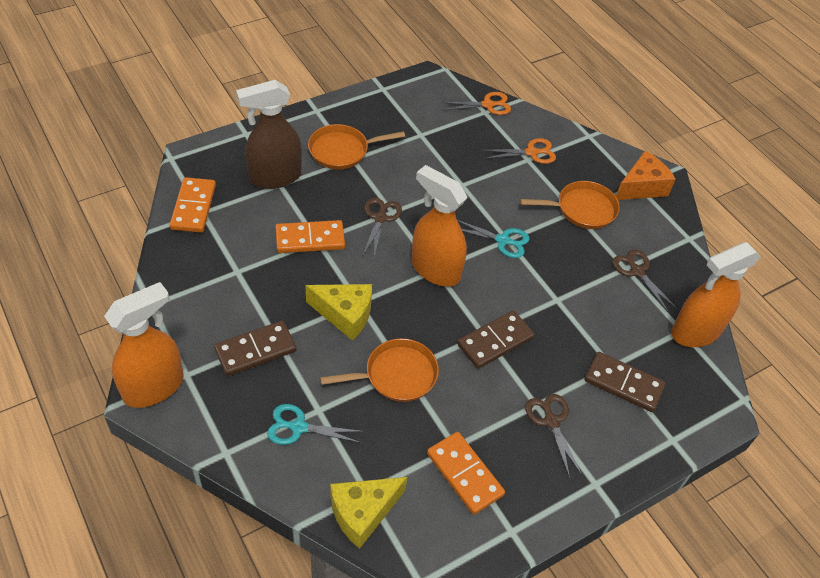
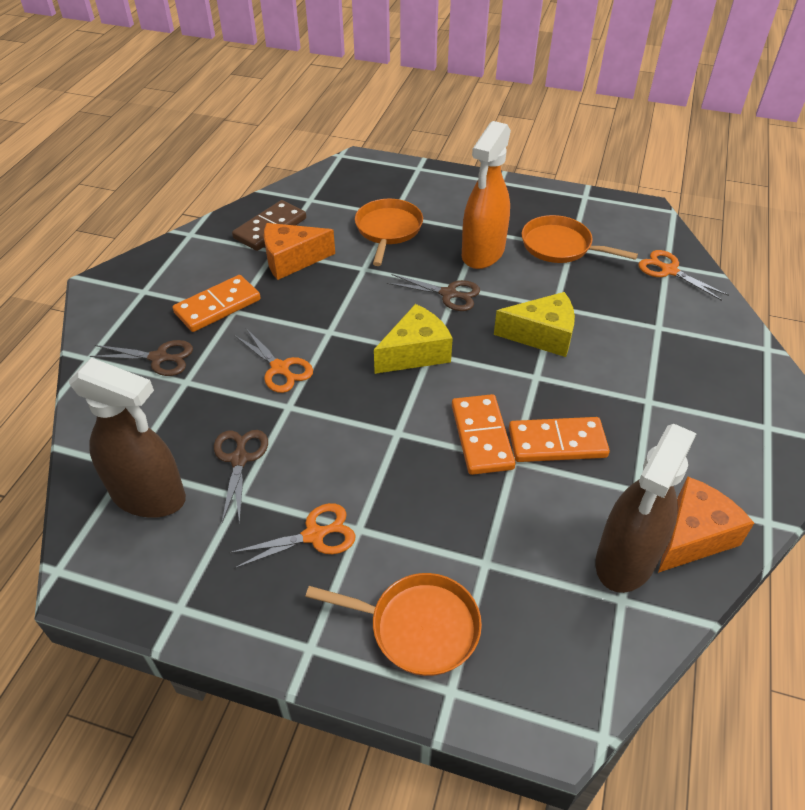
brown domino: 3 -> 1
brown spray bottle: 1 -> 2
orange cheese: 1 -> 2
orange scissors: 2 -> 3
orange spray bottle: 3 -> 1
turquoise scissors: 2 -> 0

